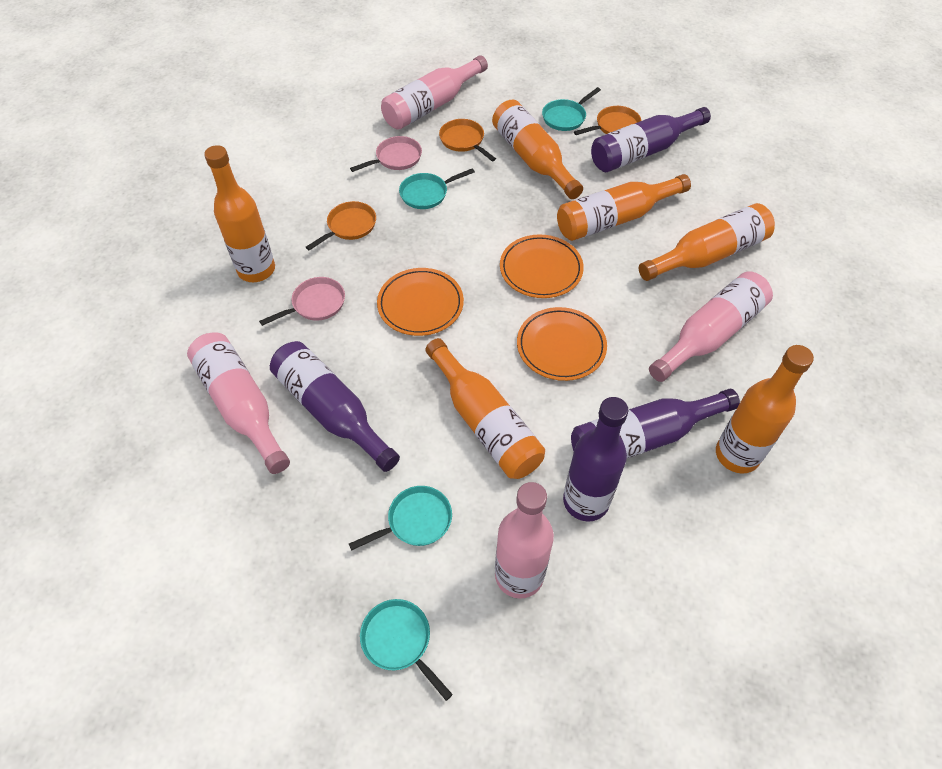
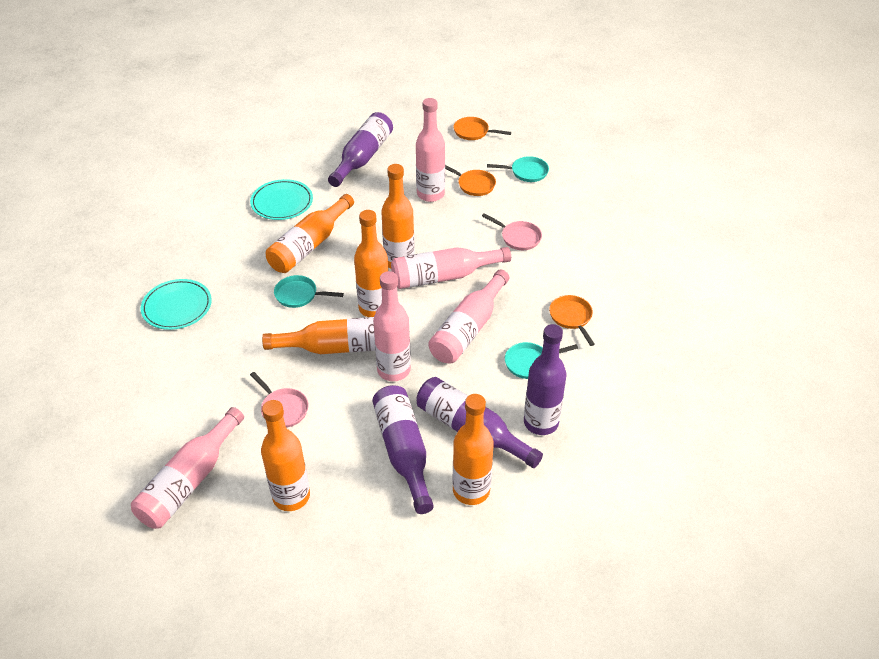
orange plate: 3 -> 0
pink bottle: 4 -> 5
turquoise pan: 4 -> 3
turquoise plate: 0 -> 2

